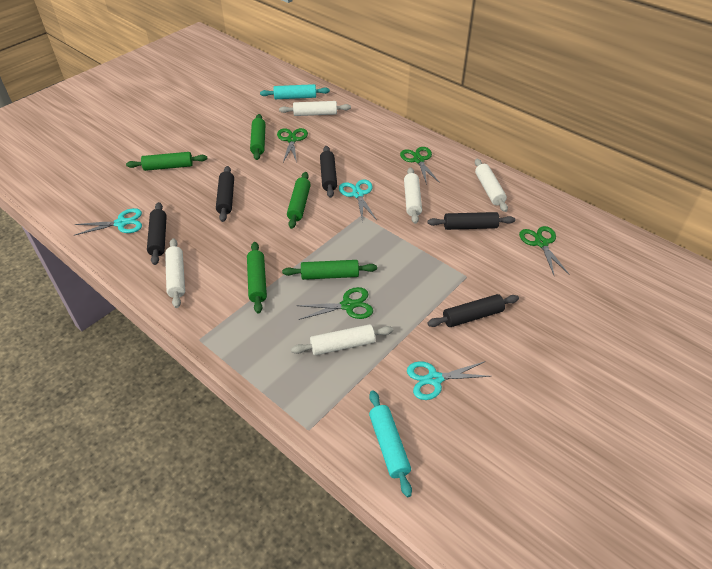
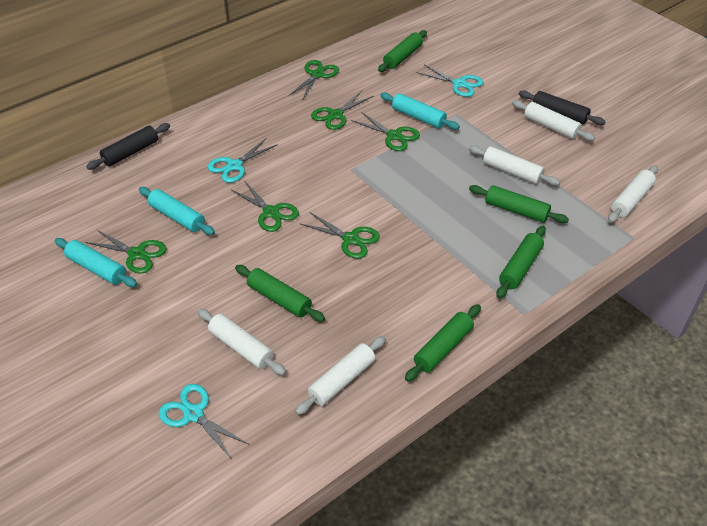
black rolling pin: 5 -> 2
green scissors: 4 -> 6
turquoise rolling pin: 2 -> 3

